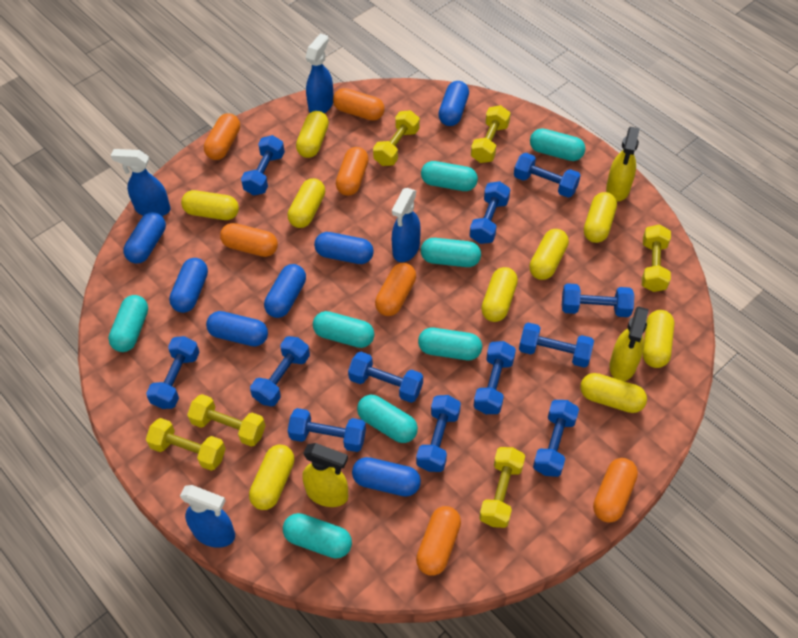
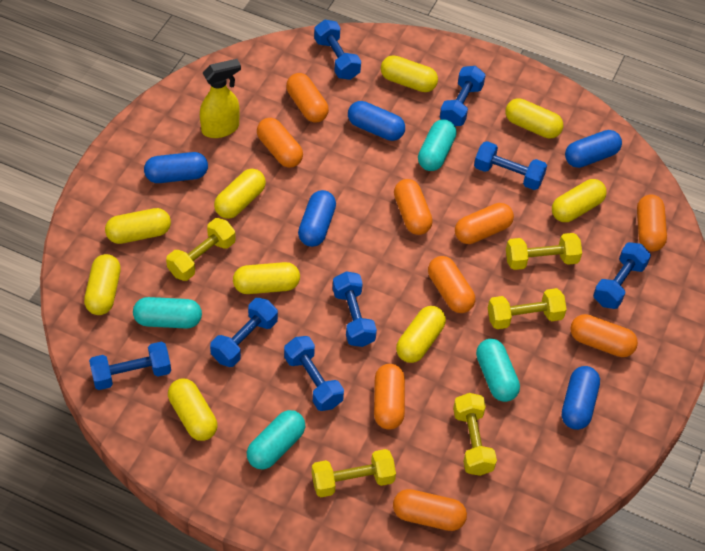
blue capsule: 7 -> 5
blue dumbbell: 12 -> 8
blue spray bottle: 4 -> 0
orange capsule: 7 -> 9
turquoise capsule: 8 -> 4
yellow dumbbell: 6 -> 5
yellow spray bottle: 3 -> 1

